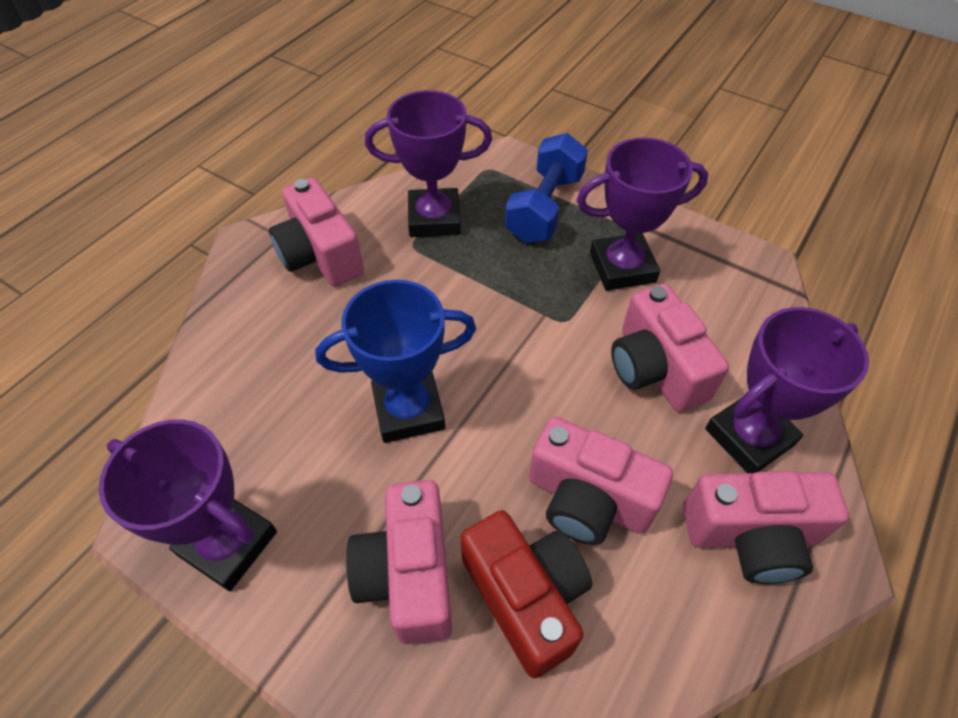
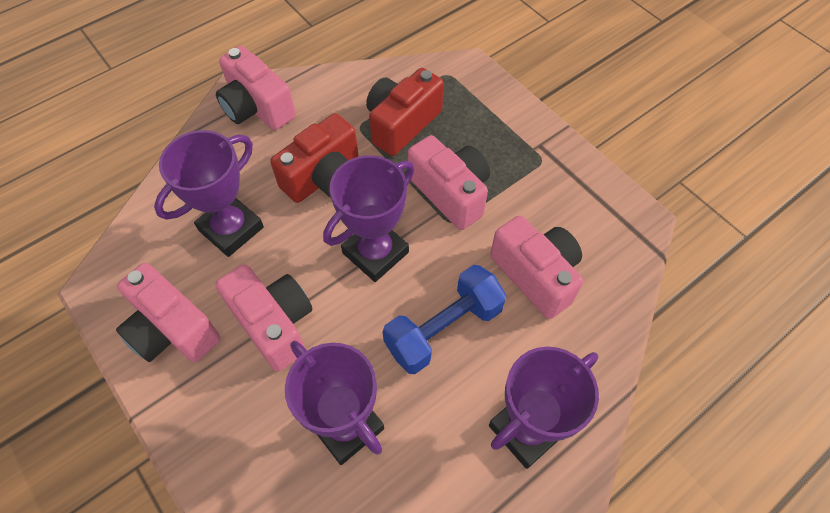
blue trophy: 1 -> 0
red camera: 1 -> 2

